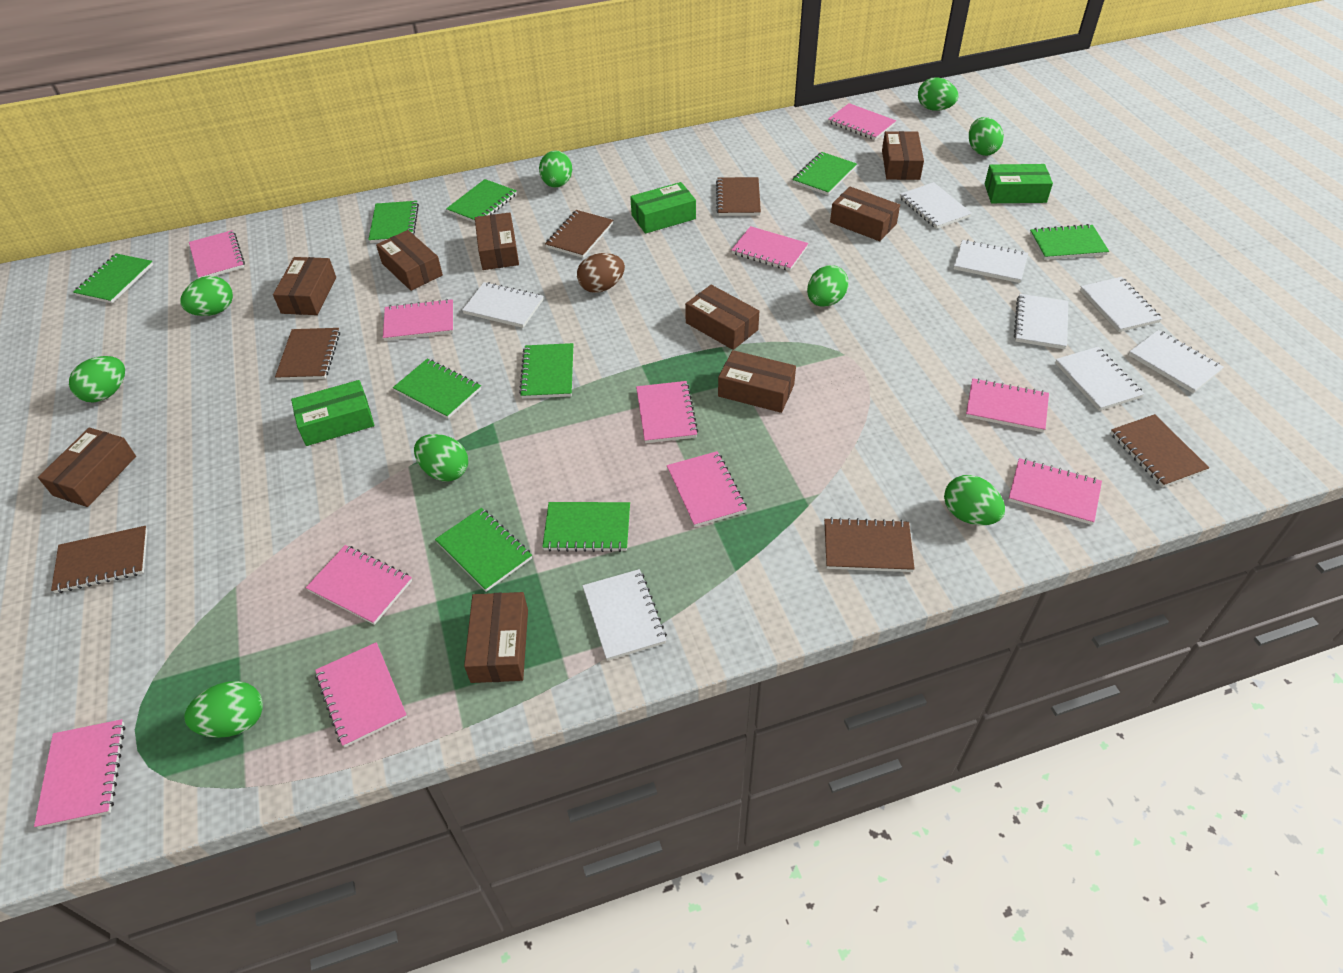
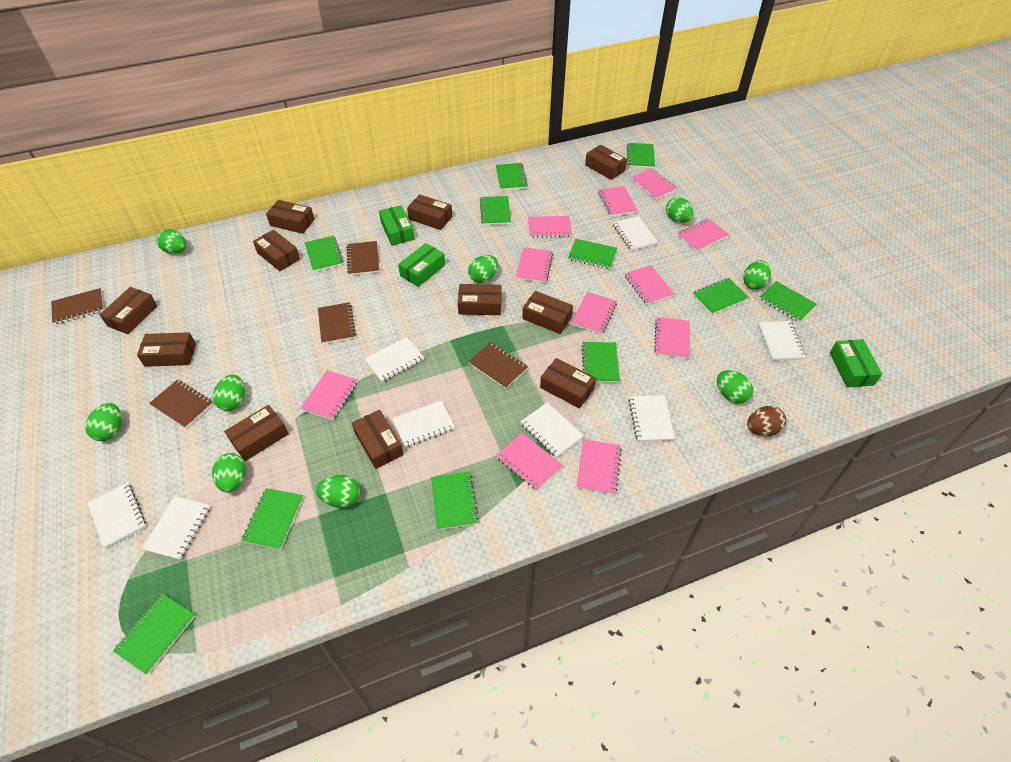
brown box: 9 -> 11
brown notebook: 6 -> 5
green notebook: 9 -> 11

